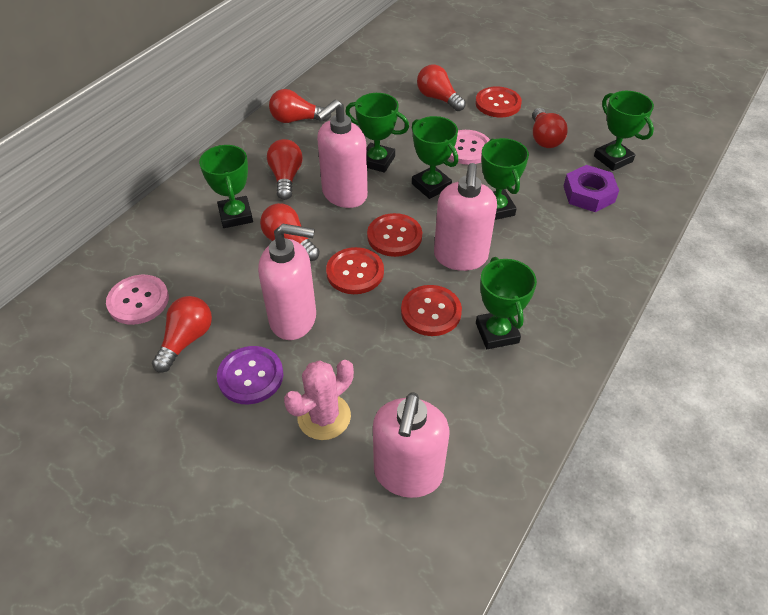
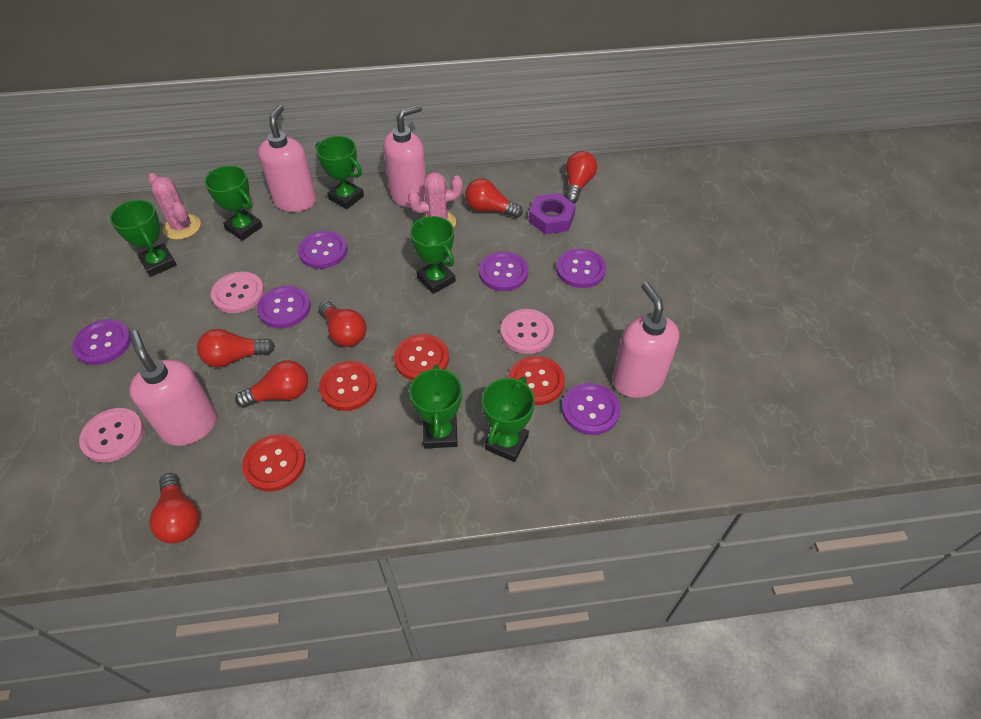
pink button: 2 -> 3
pink cactus: 1 -> 2
purple button: 1 -> 6

